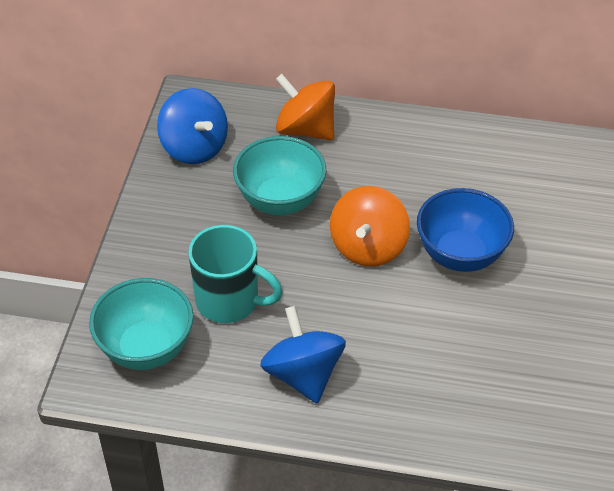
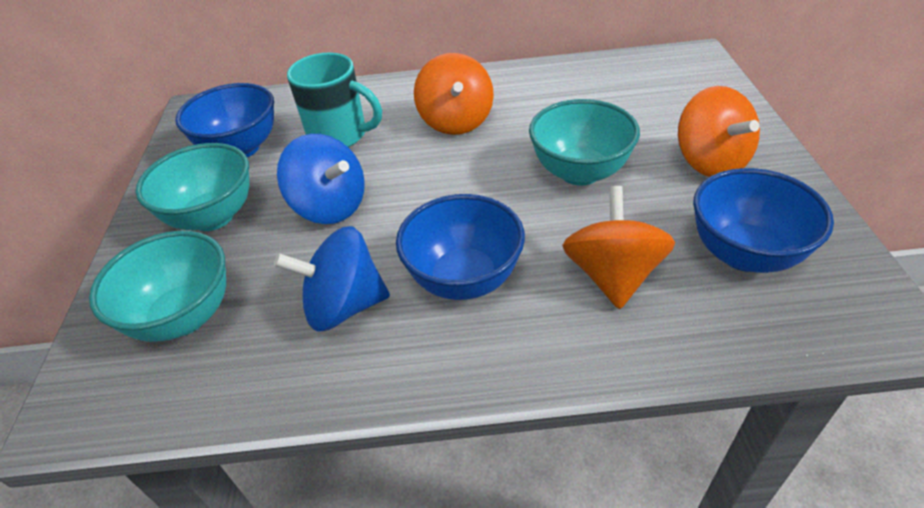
blue bowl: 1 -> 3
orange spinning top: 2 -> 3
turquoise bowl: 2 -> 3

